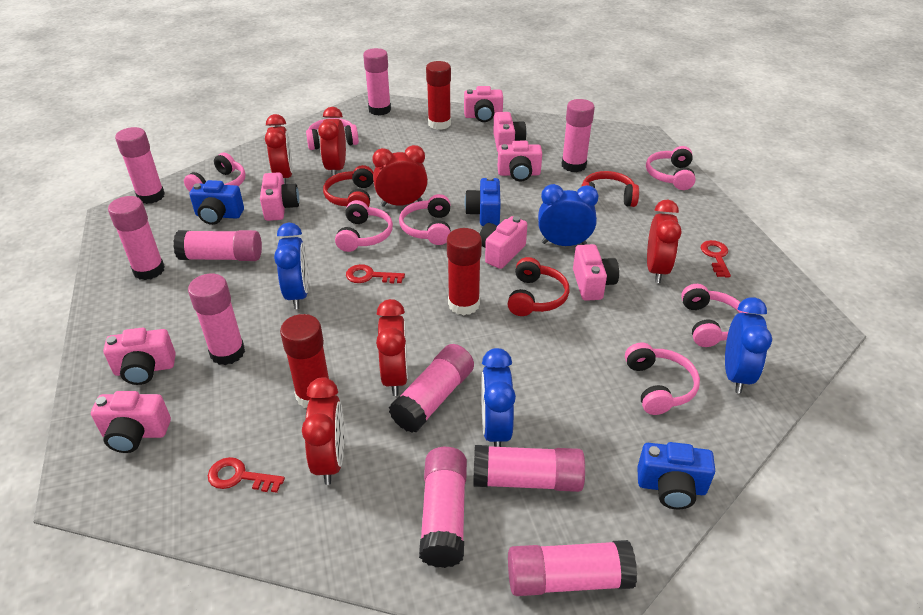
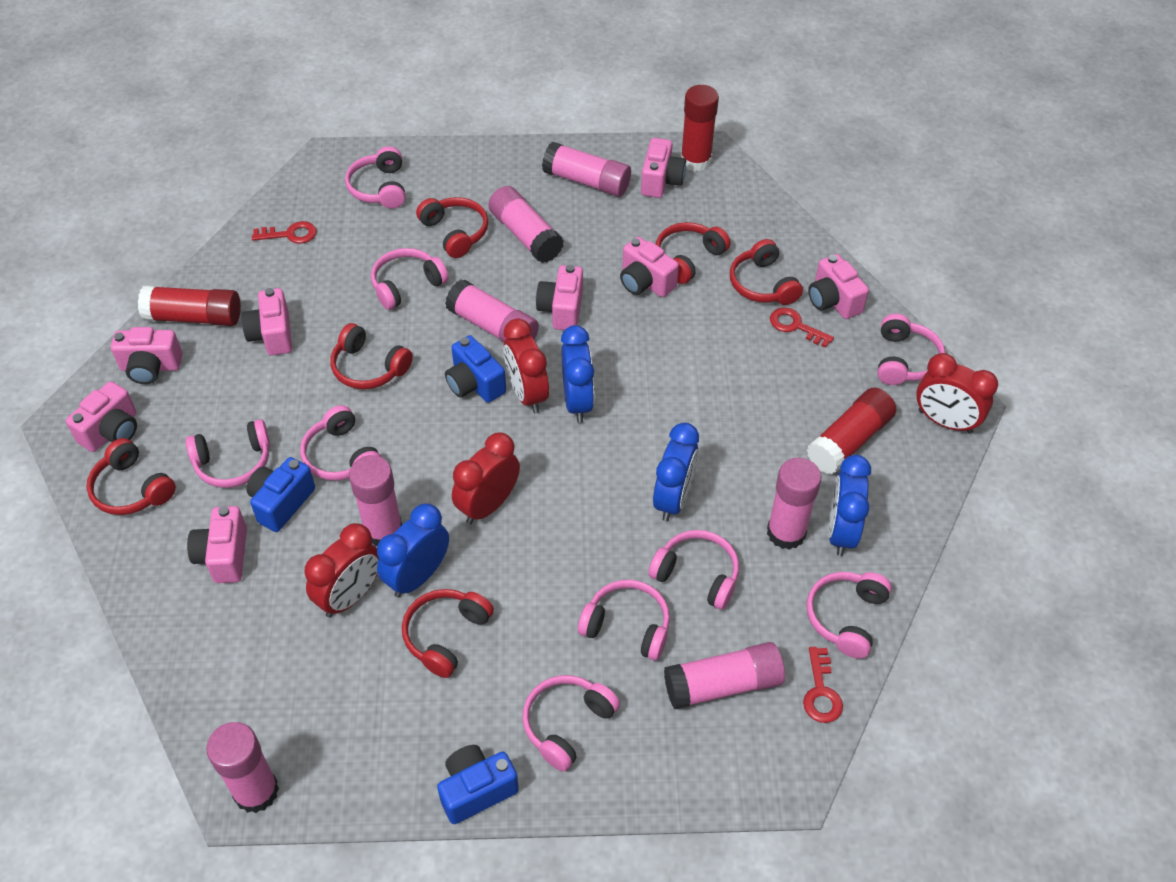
pink glue stick: 10 -> 7
pink headphones: 7 -> 9
red clock: 6 -> 4
red headphones: 3 -> 6

